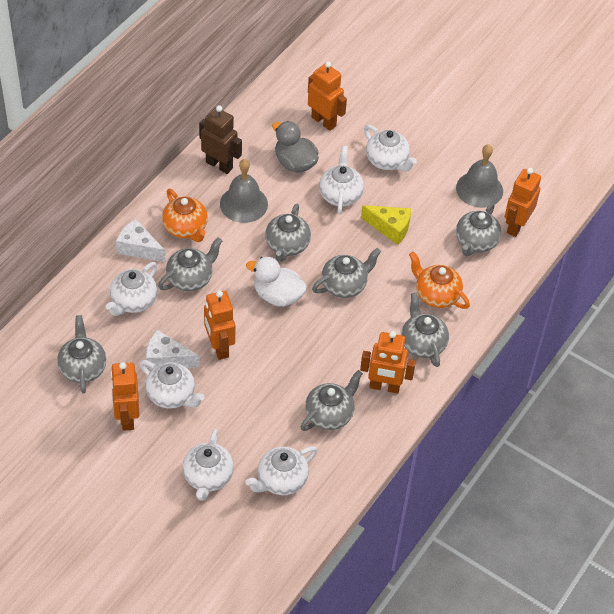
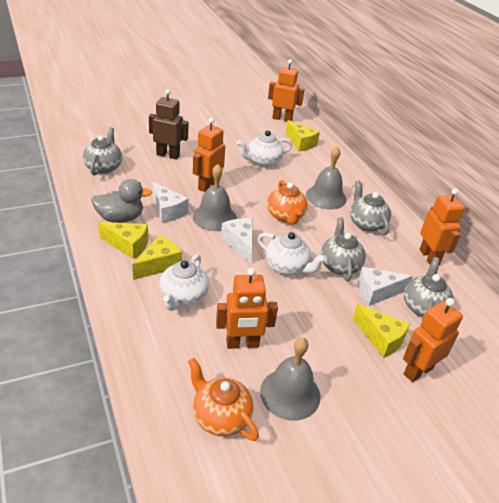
grey bell: 2 -> 3
grey teapot: 7 -> 4
white cheese: 2 -> 3
white duck: 1 -> 0
white teapot: 6 -> 3
yellow cheese: 1 -> 4

